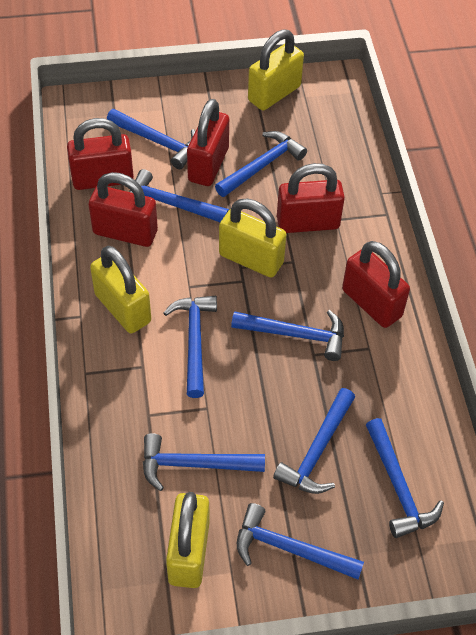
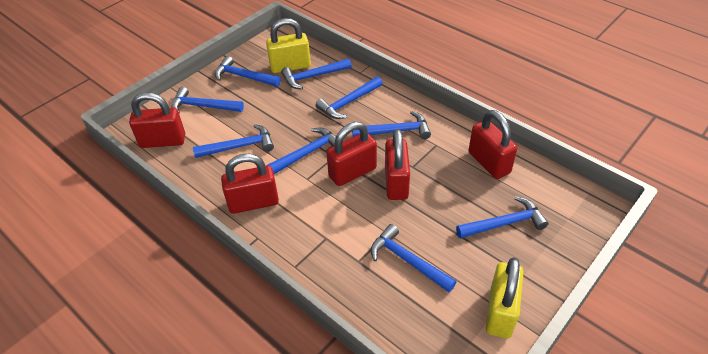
yellow padlock: 4 -> 2

